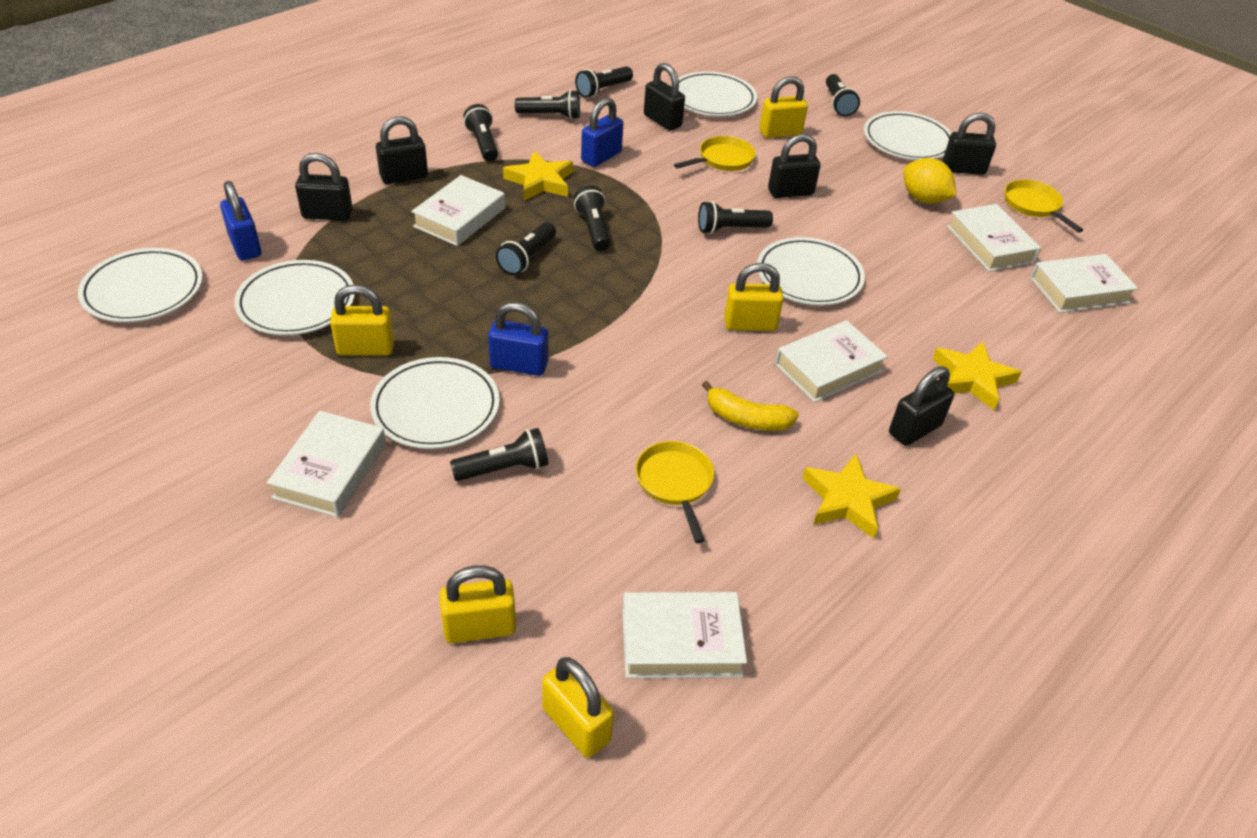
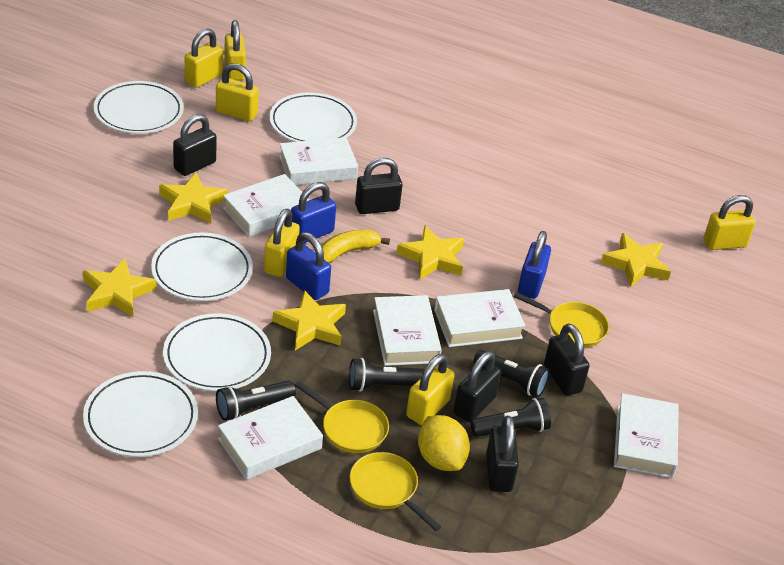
black flashlight: 8 -> 4
black padlock: 6 -> 5
white plate: 6 -> 5
yellow padlock: 5 -> 6
yellow star: 3 -> 5

